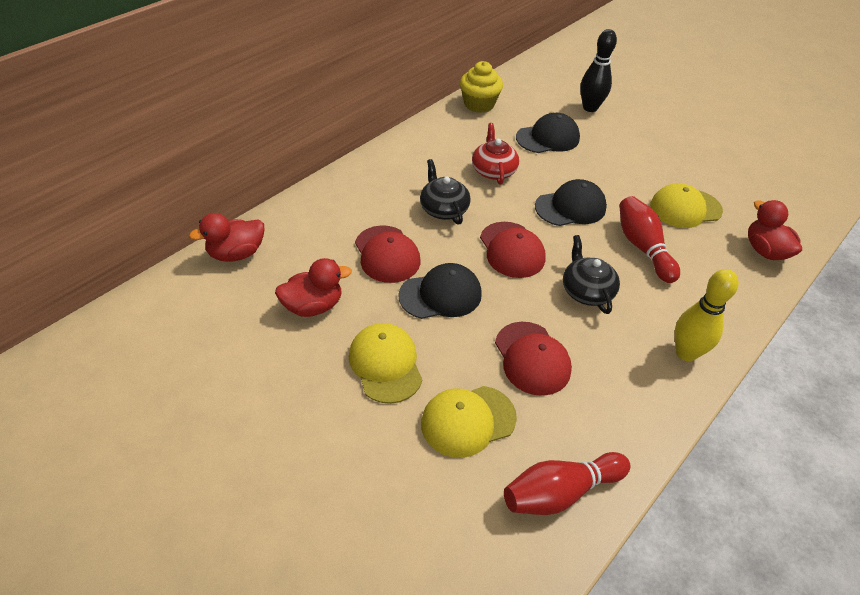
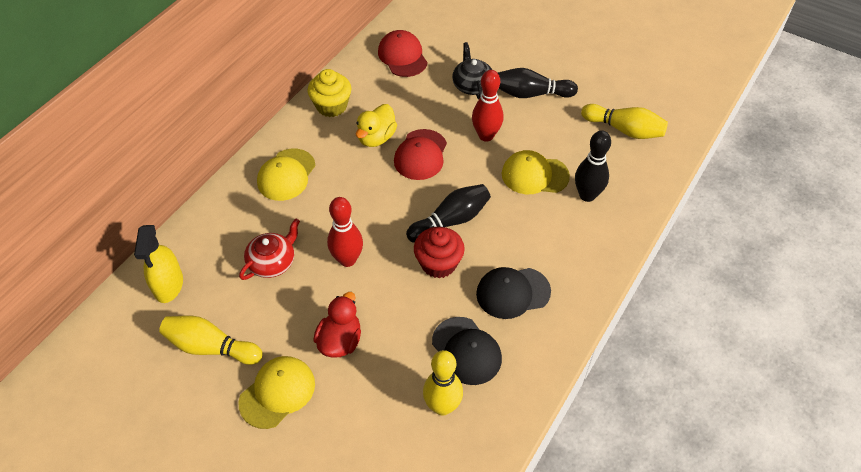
black bowling pin: 1 -> 3
black cap: 3 -> 2
black teapot: 2 -> 1
red cap: 3 -> 2
red cupcake: 0 -> 1
red duck: 3 -> 1
yellow bowling pin: 1 -> 3
yellow duck: 0 -> 1
yellow spray bottle: 0 -> 1

